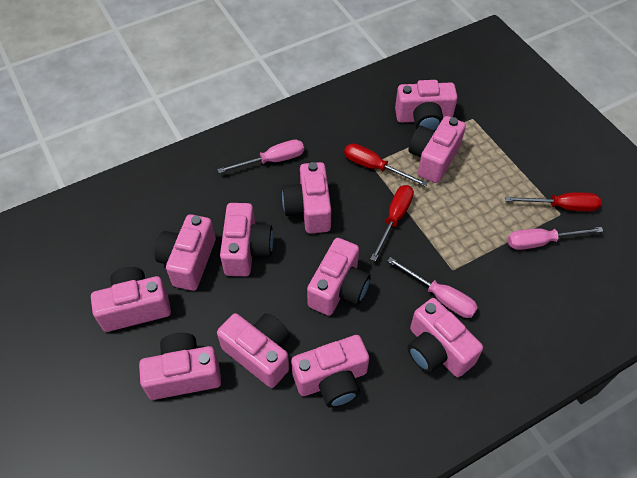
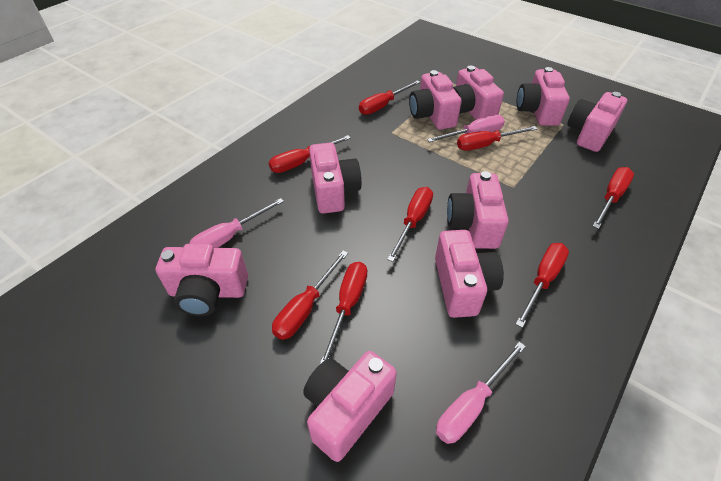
pink camera: 11 -> 9
red screwdriver: 3 -> 8

